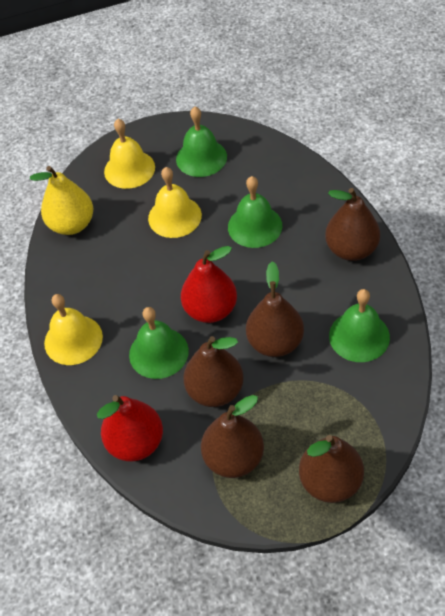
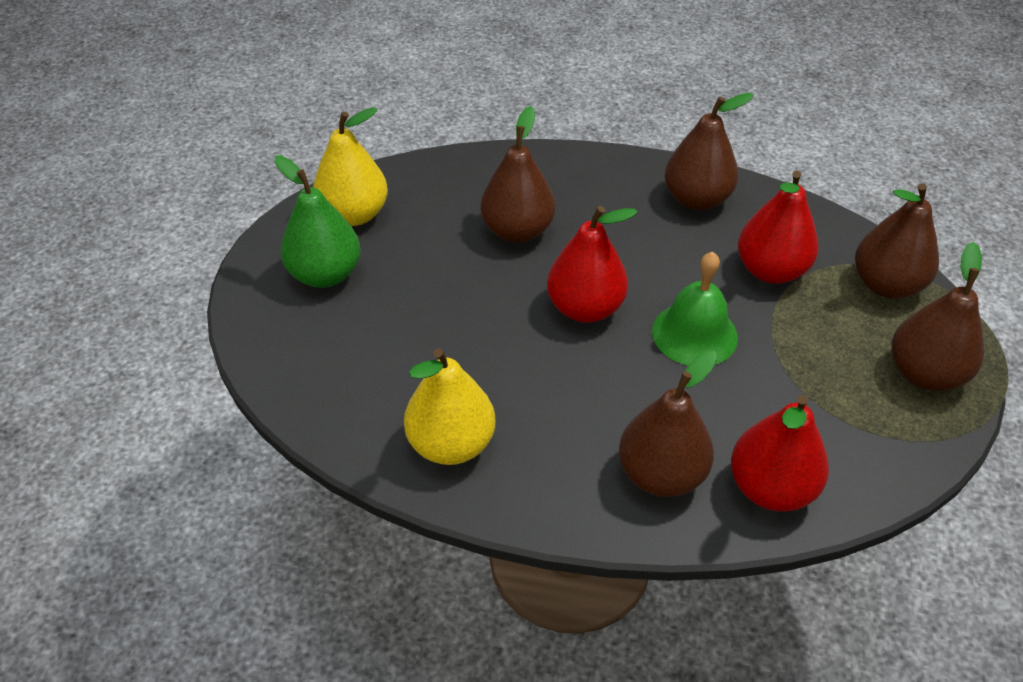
green bell: 4 -> 1
green pear: 0 -> 1
red pear: 2 -> 3
yellow bell: 3 -> 0
yellow pear: 1 -> 2

